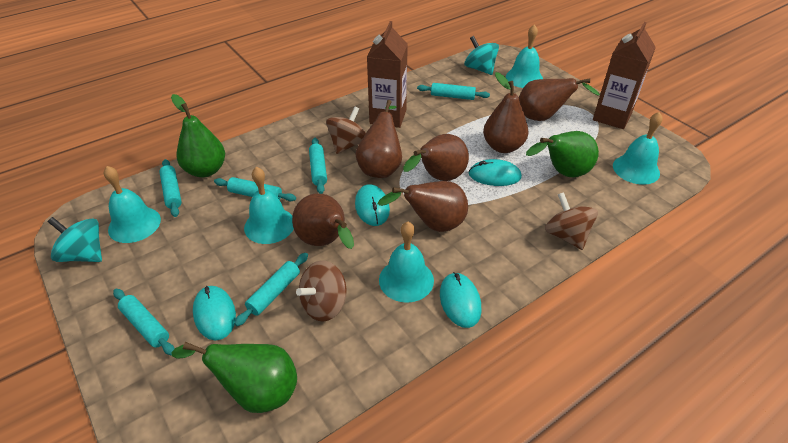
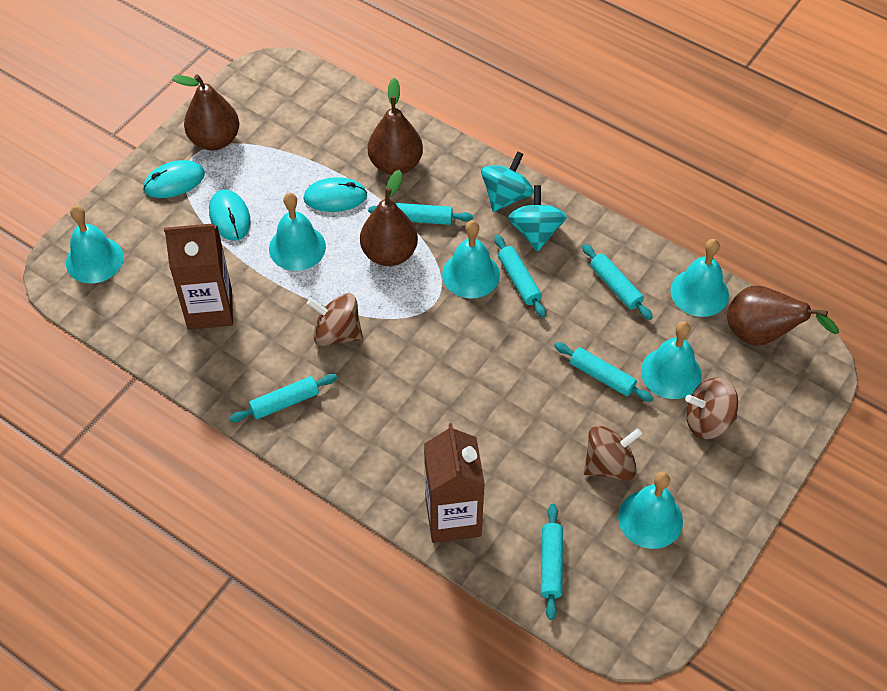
brown pear: 6 -> 4
green pear: 3 -> 0
turquoise bell: 5 -> 6
turquoise mouse: 4 -> 3

